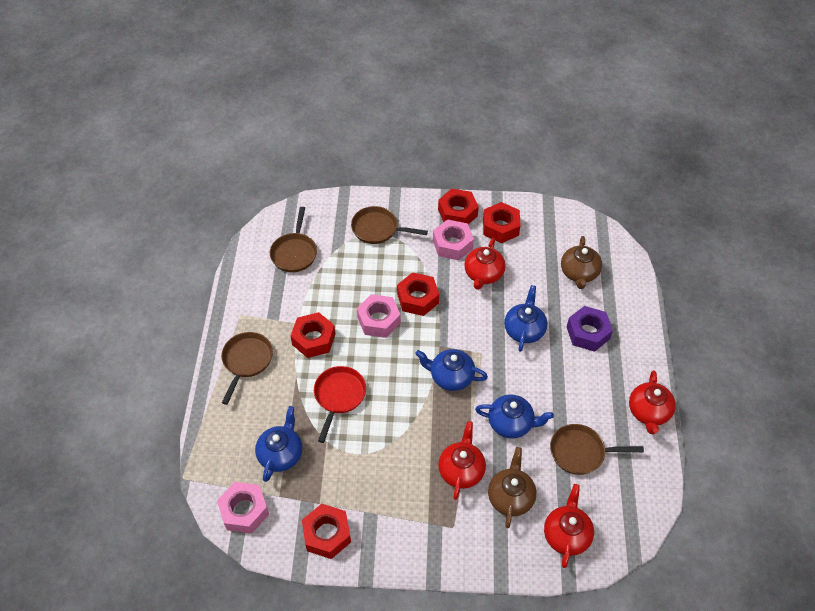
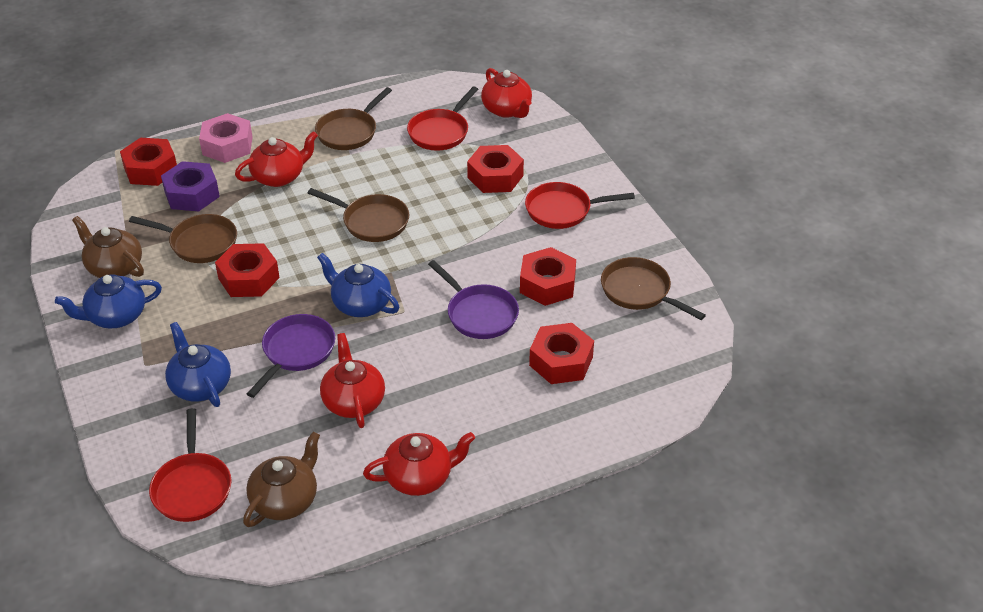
blue teapot: 4 -> 3
pink nut: 3 -> 1
purple pan: 0 -> 2
red pan: 1 -> 3

